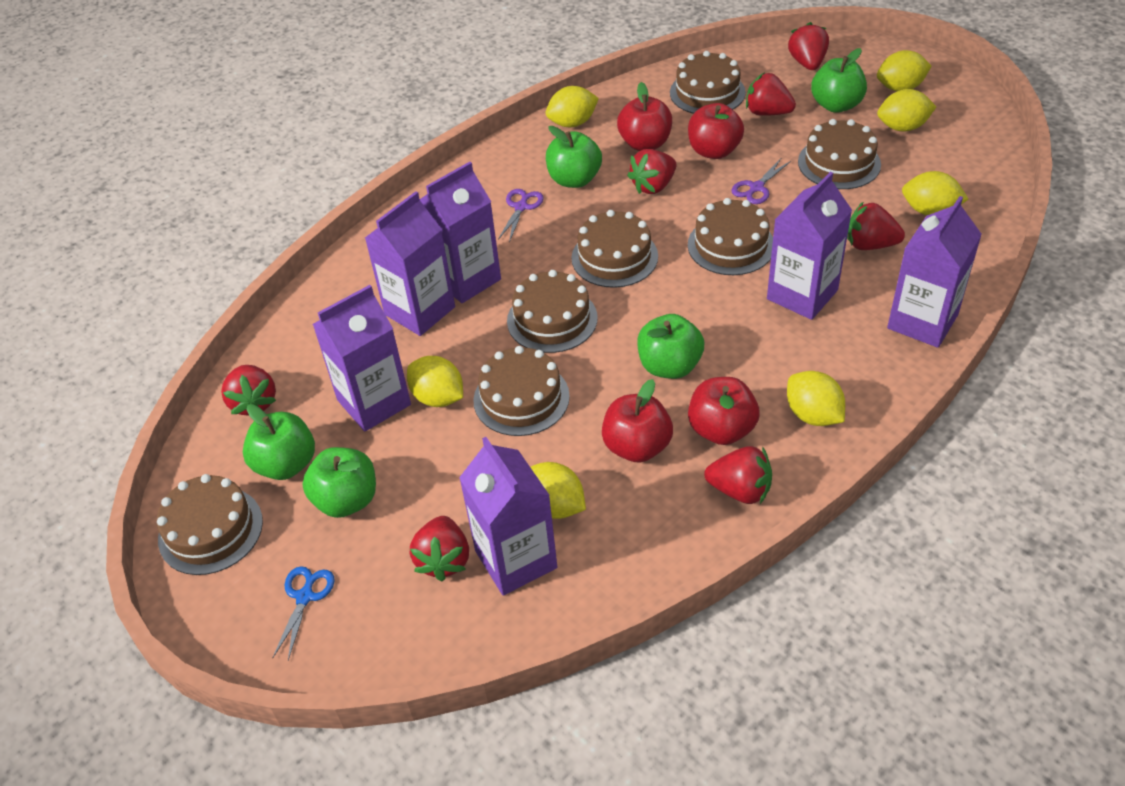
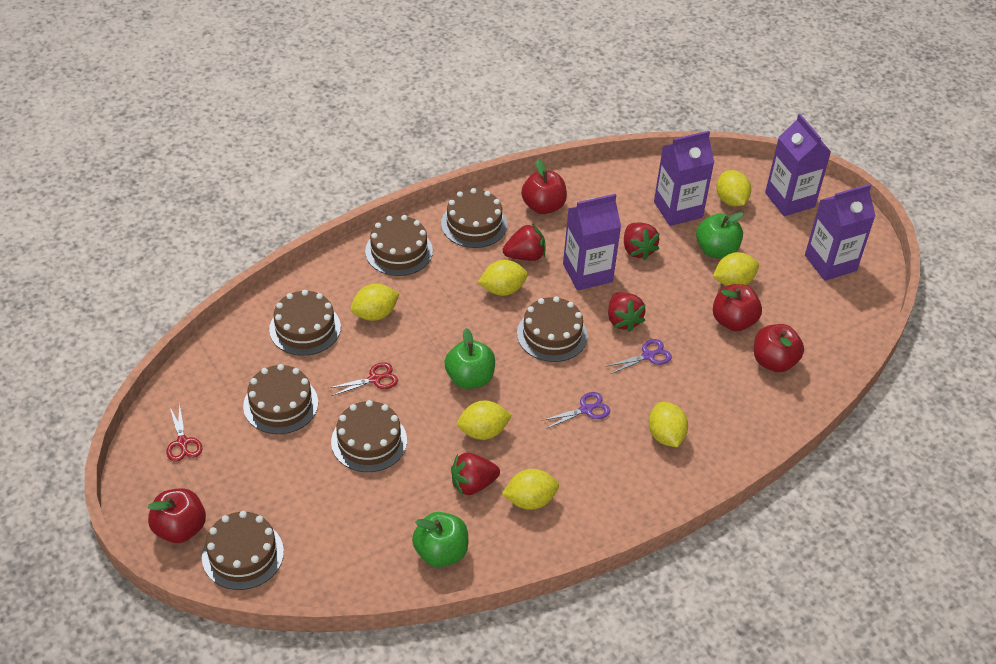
blue scissors: 1 -> 0
green apple: 5 -> 3
purple carton: 6 -> 4
red scissors: 0 -> 2
red strawberry: 7 -> 4

